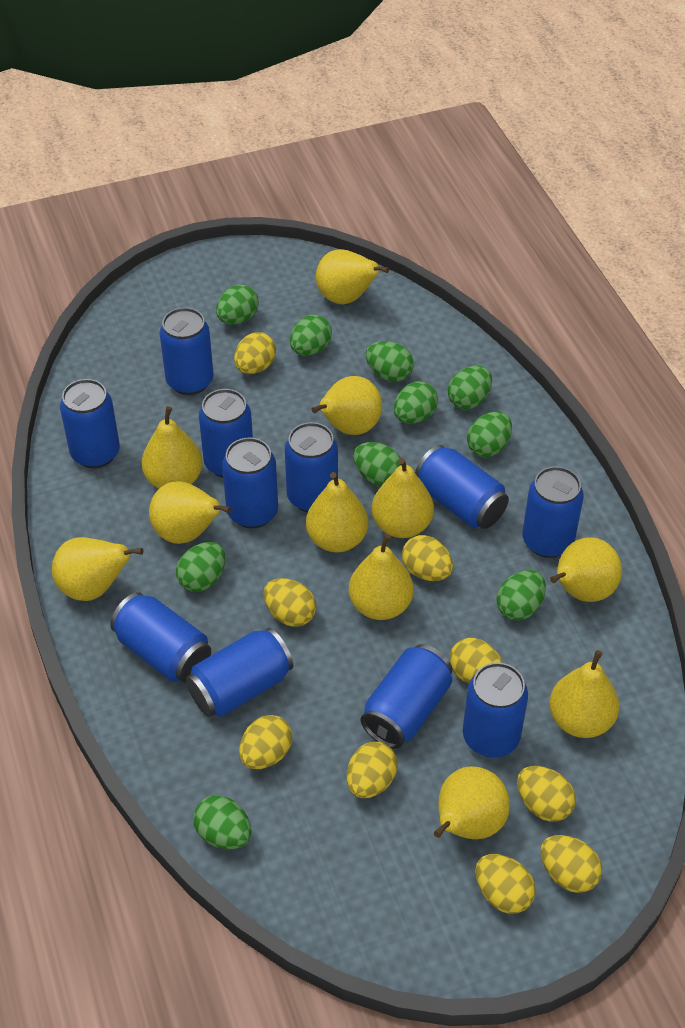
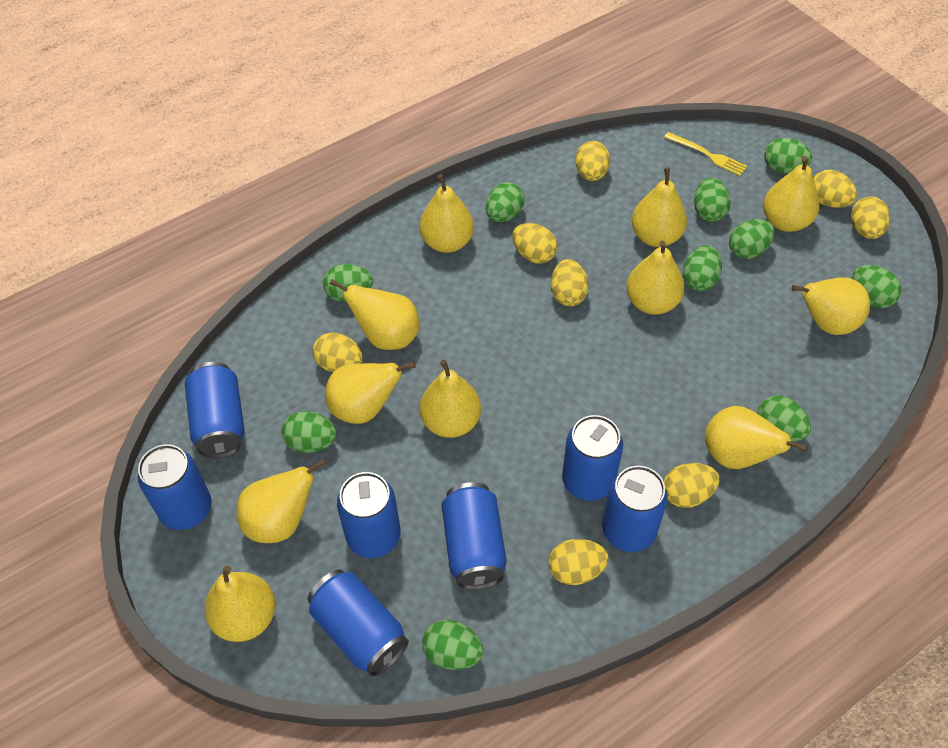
blue can: 11 -> 7
yellow egg: 9 -> 8
yellow fork: 0 -> 1

